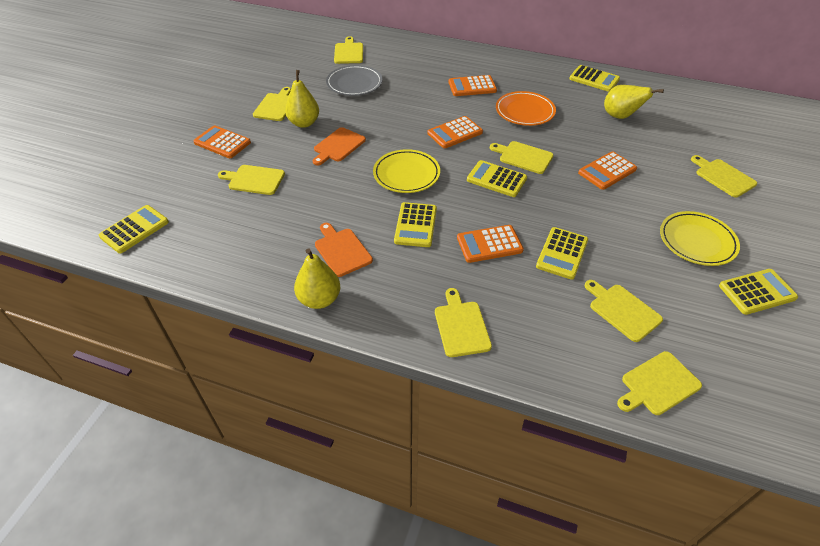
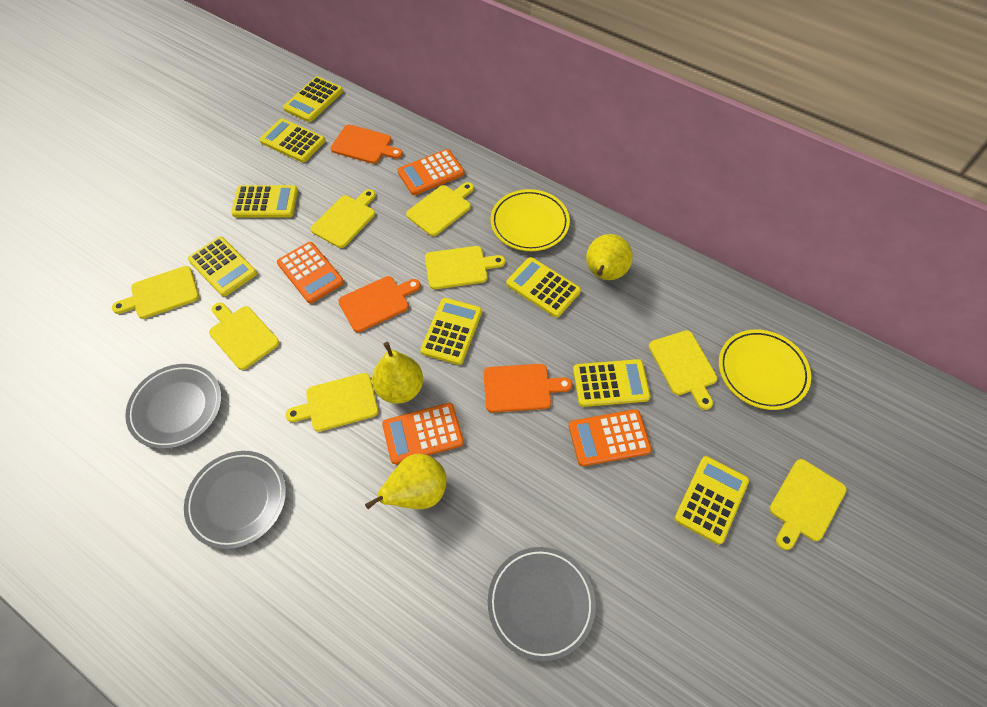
grey plate: 1 -> 3
orange calculator: 5 -> 4
orange cutting board: 2 -> 3
orange plate: 1 -> 0
yellow calculator: 6 -> 8

